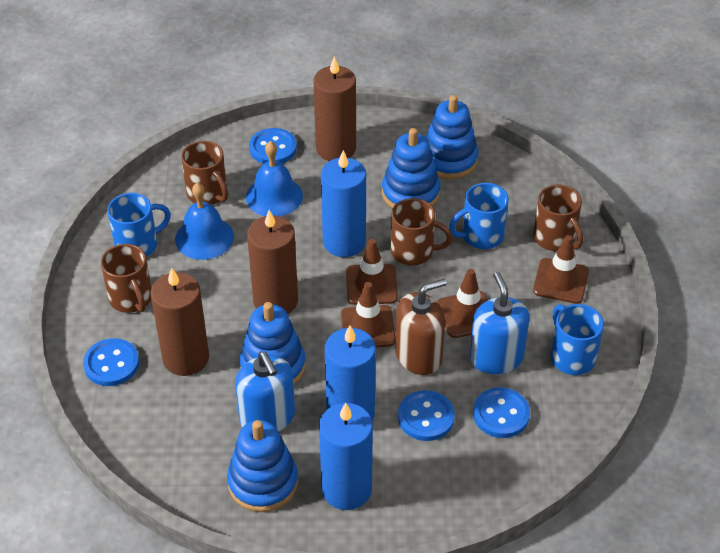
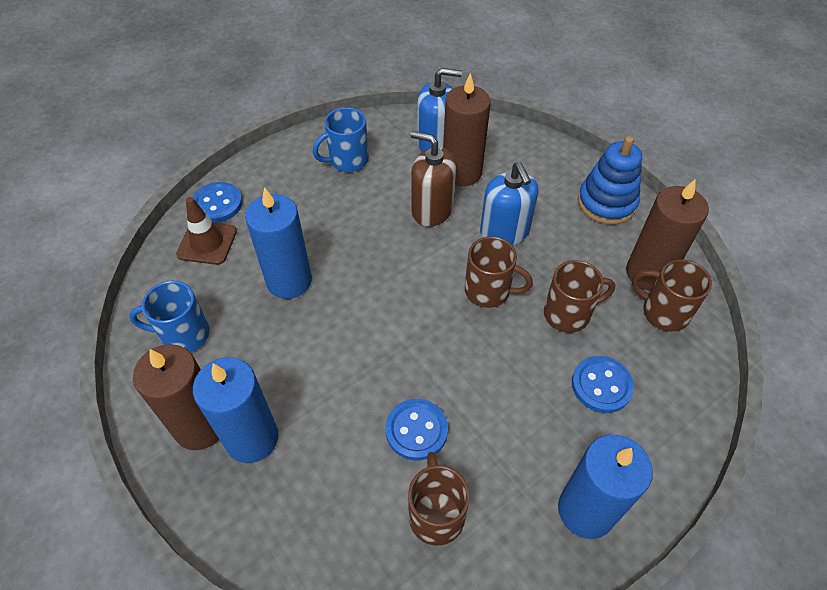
blue bell: 2 -> 0
blue button: 4 -> 3
blue mug: 3 -> 2
blue stacking toy: 4 -> 1
brown traffic cone: 4 -> 1

